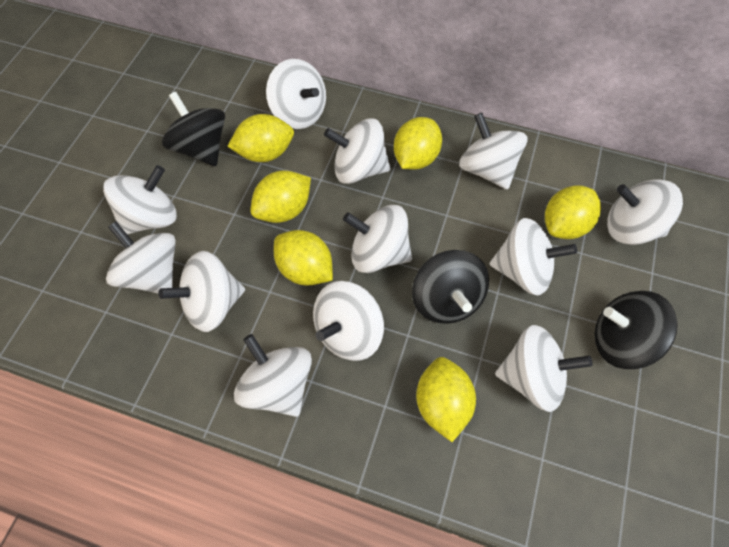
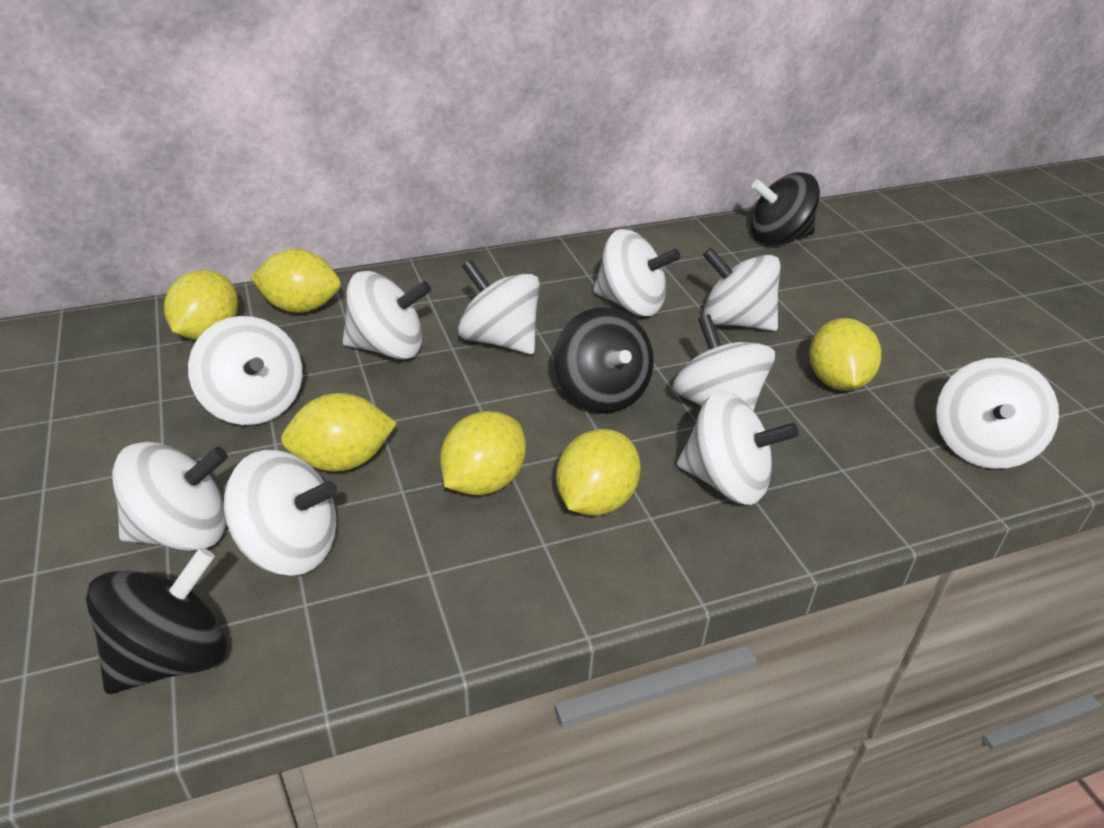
white spinning top: 12 -> 10

